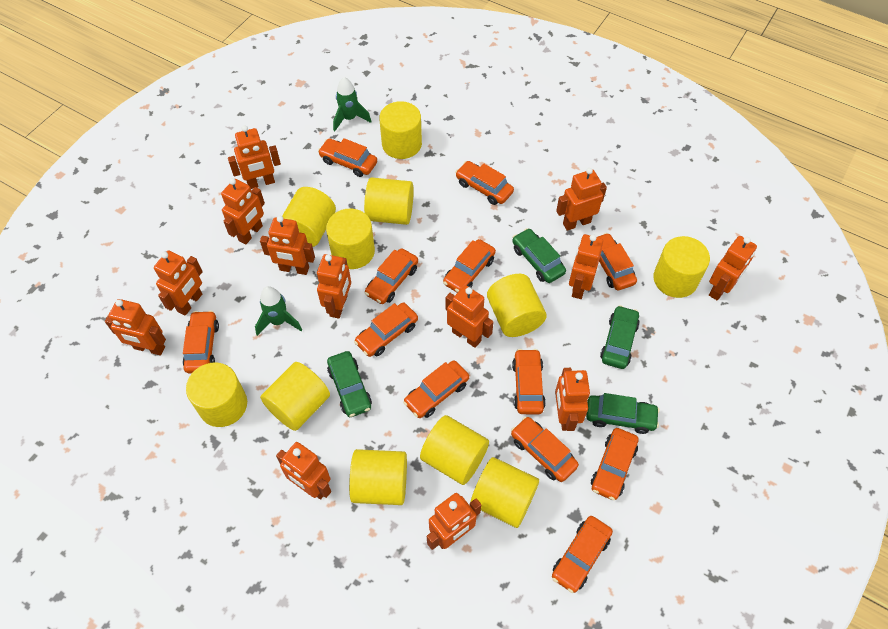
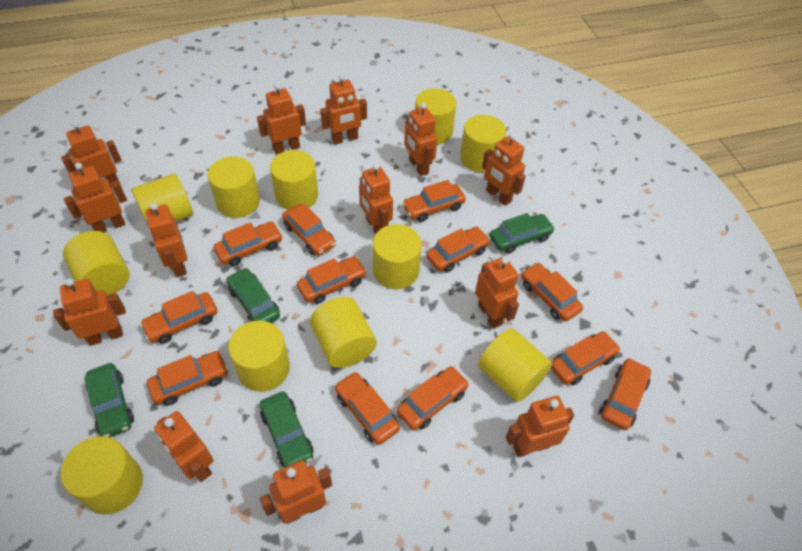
green rocket: 2 -> 0

